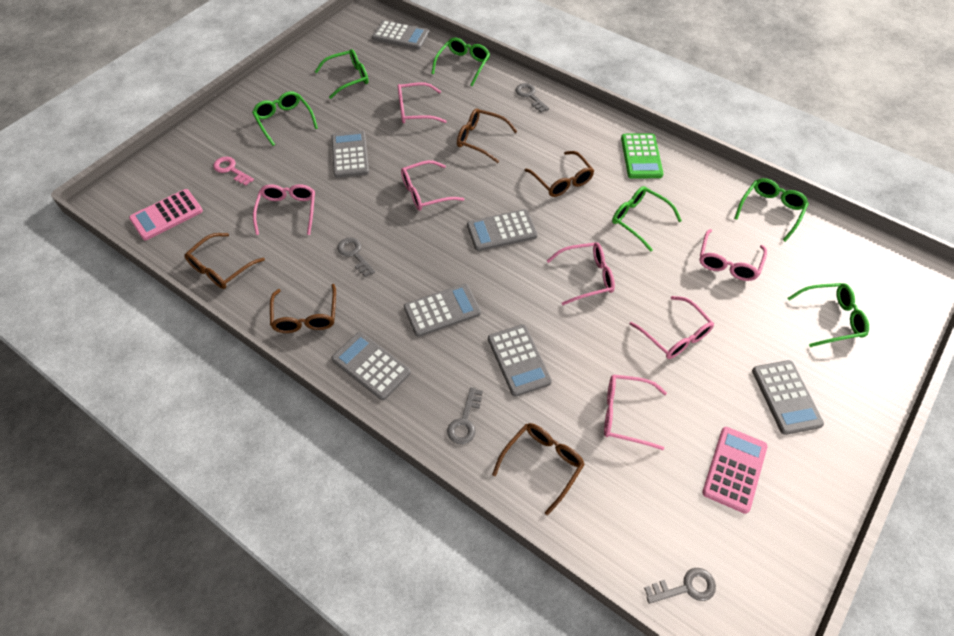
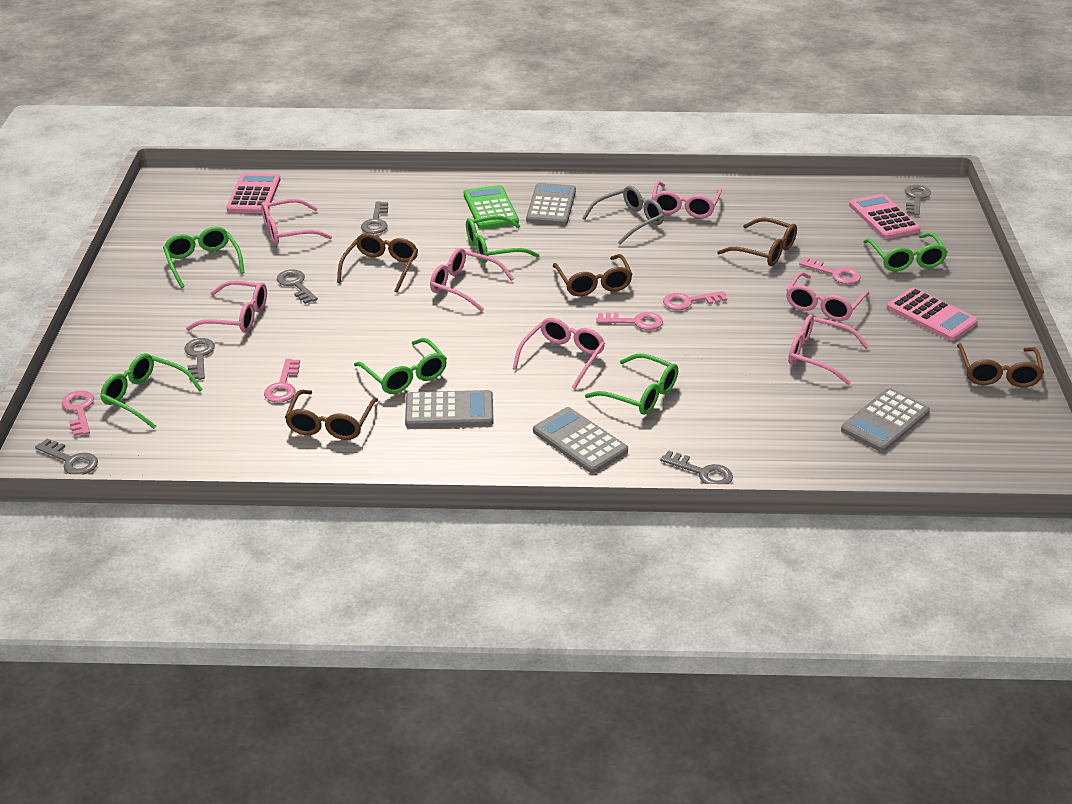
grey calculator: 7 -> 4
grey glasses: 0 -> 1
grey key: 4 -> 6
pink calculator: 2 -> 3
pink key: 1 -> 5

